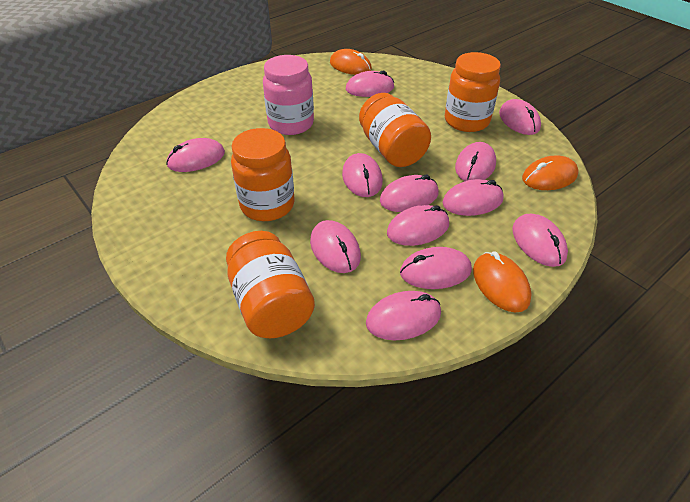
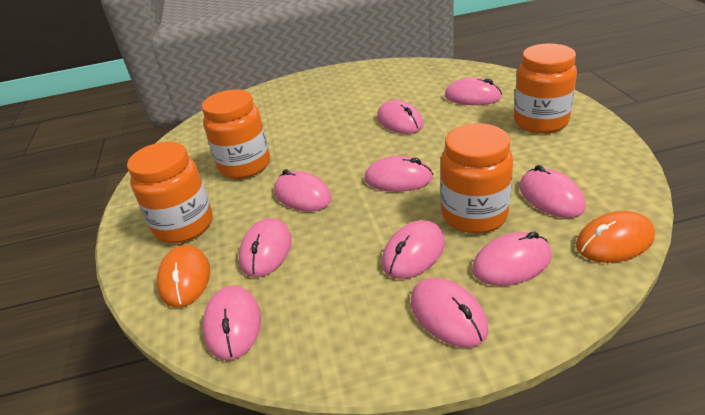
orange mouse: 3 -> 2
pink jar: 1 -> 0
pink mouse: 12 -> 10

